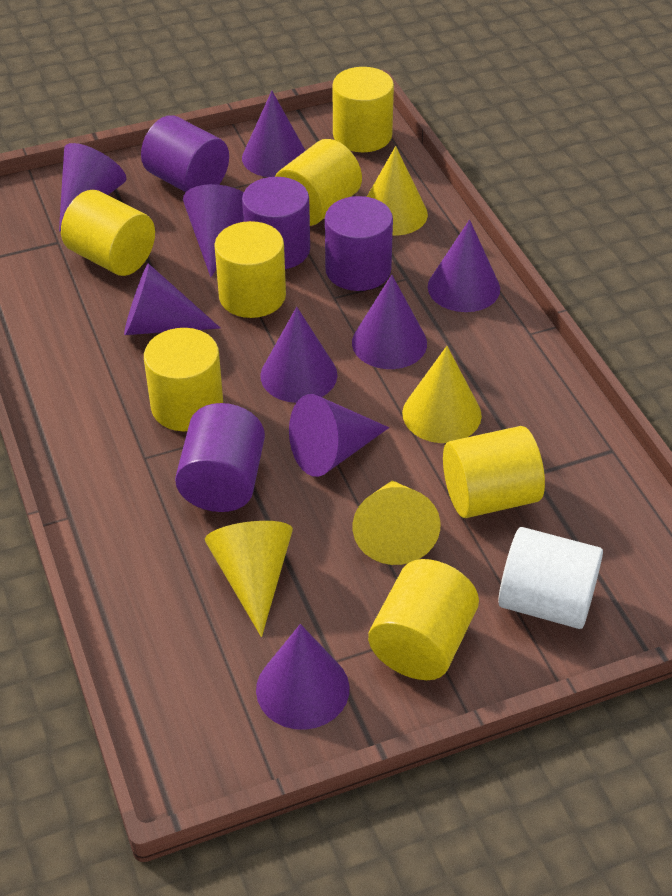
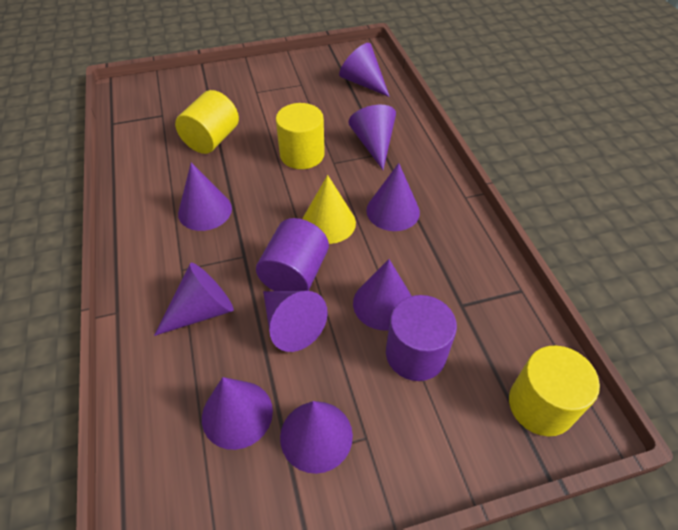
purple cylinder: 4 -> 2
white cylinder: 1 -> 0
yellow cone: 4 -> 1
yellow cylinder: 7 -> 3

